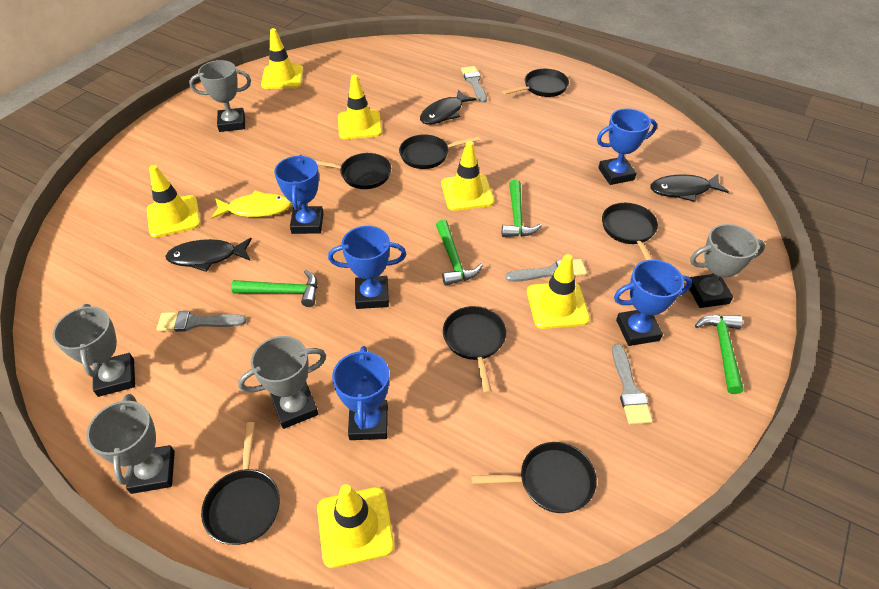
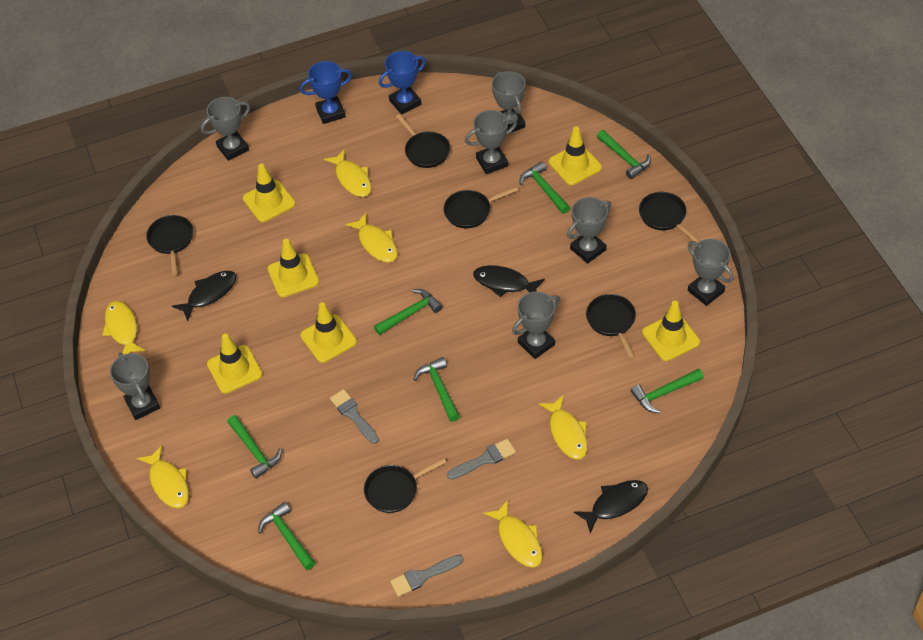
black pan: 7 -> 6
blue trophy: 5 -> 2
green hammer: 4 -> 7
grey brush: 4 -> 3
grey trophy: 5 -> 7
yellow fish: 1 -> 6

